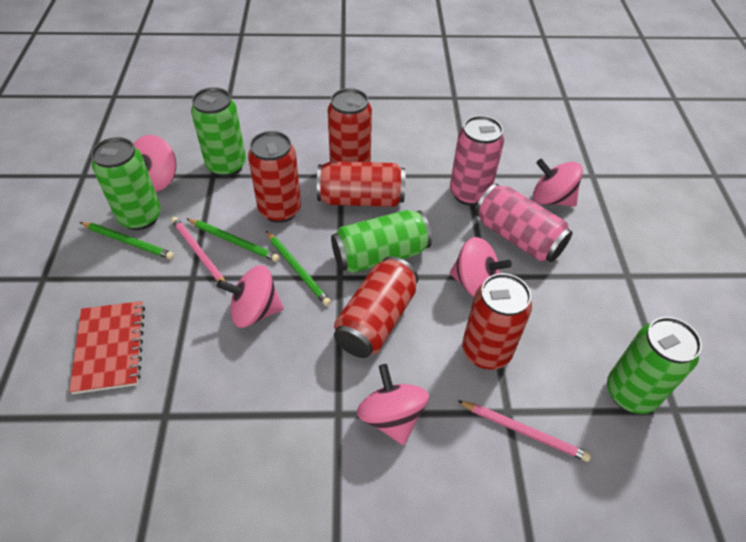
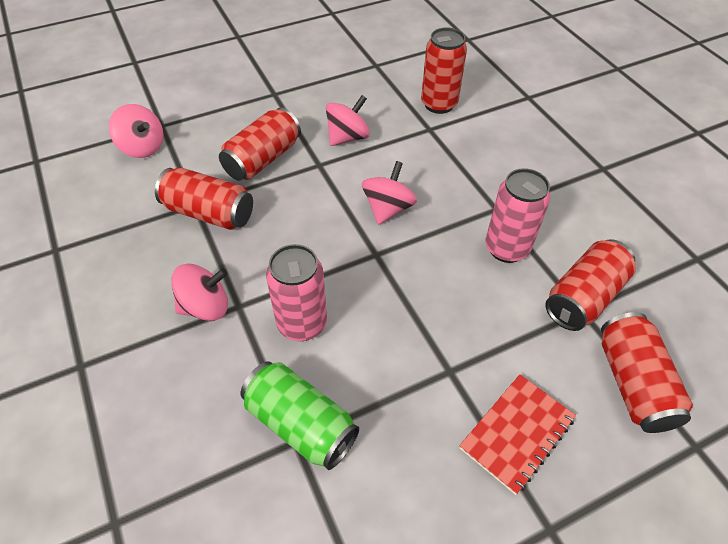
green can: 4 -> 1
green pencil: 3 -> 0
pink pencil: 2 -> 0
pink spinning top: 5 -> 4

